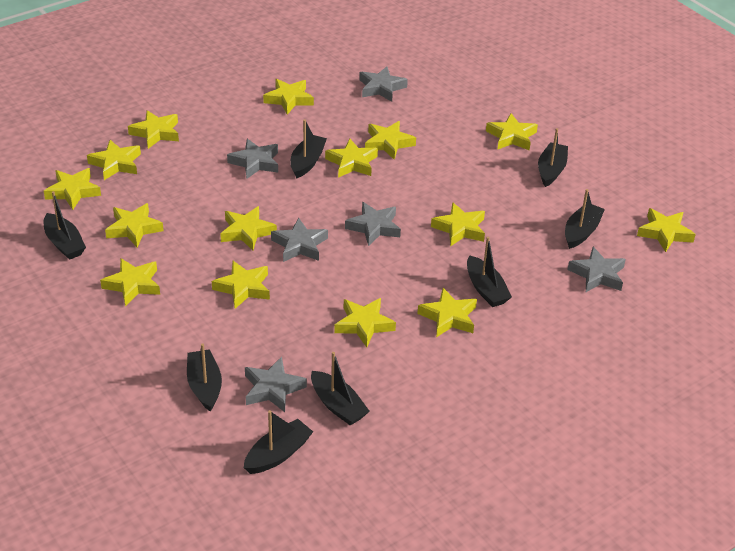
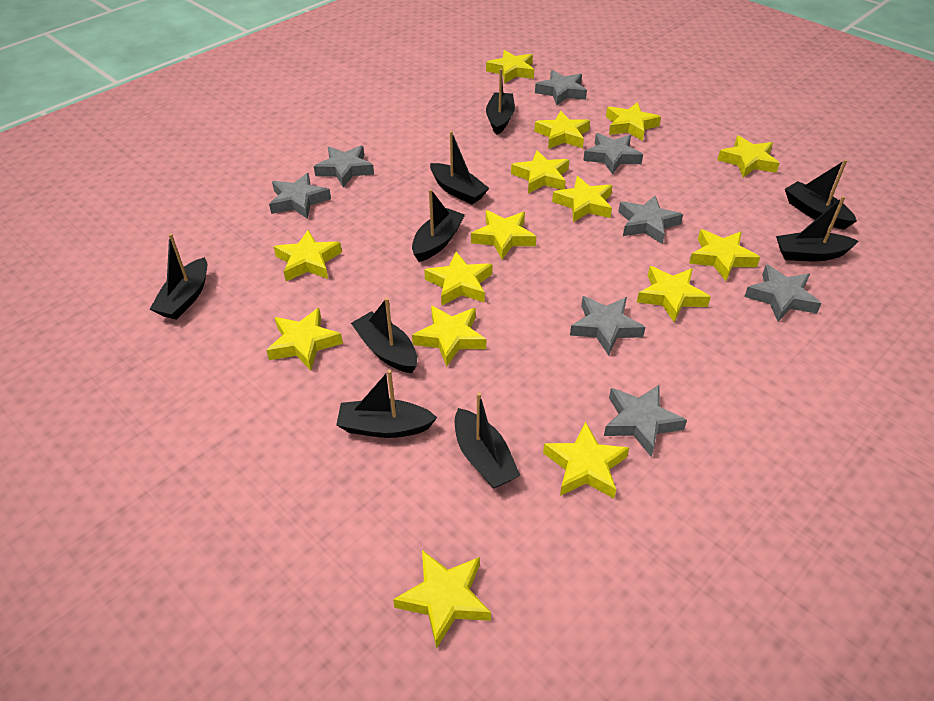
black boat: 8 -> 9
grey star: 6 -> 8

